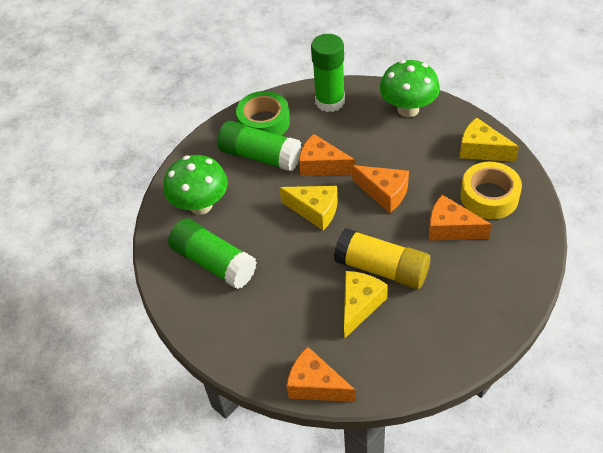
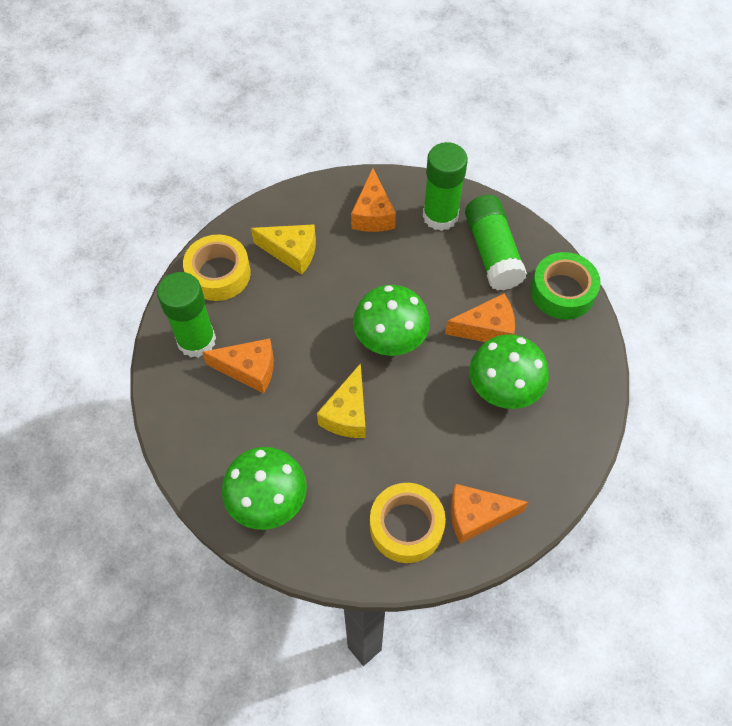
green mushroom: 2 -> 3
yellow cheese: 3 -> 2
yellow glue stick: 1 -> 0
yellow tape: 1 -> 2

